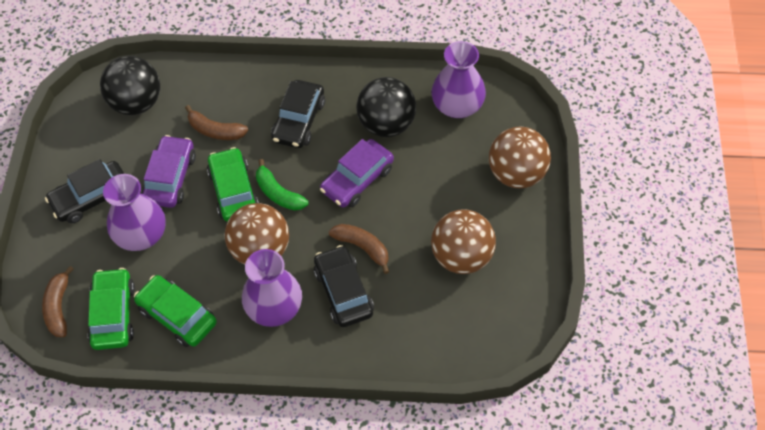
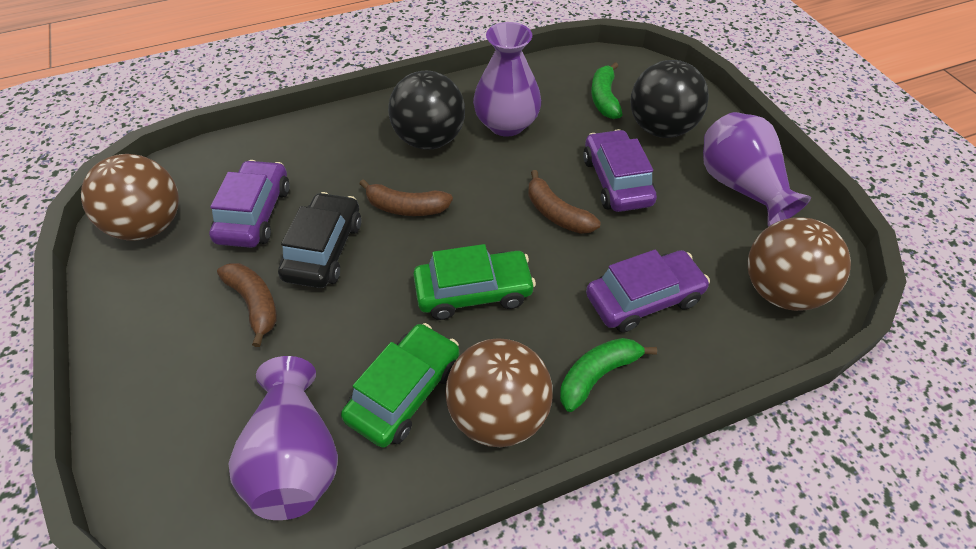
black car: 3 -> 1
green banana: 1 -> 2
green car: 3 -> 2
purple car: 2 -> 3

